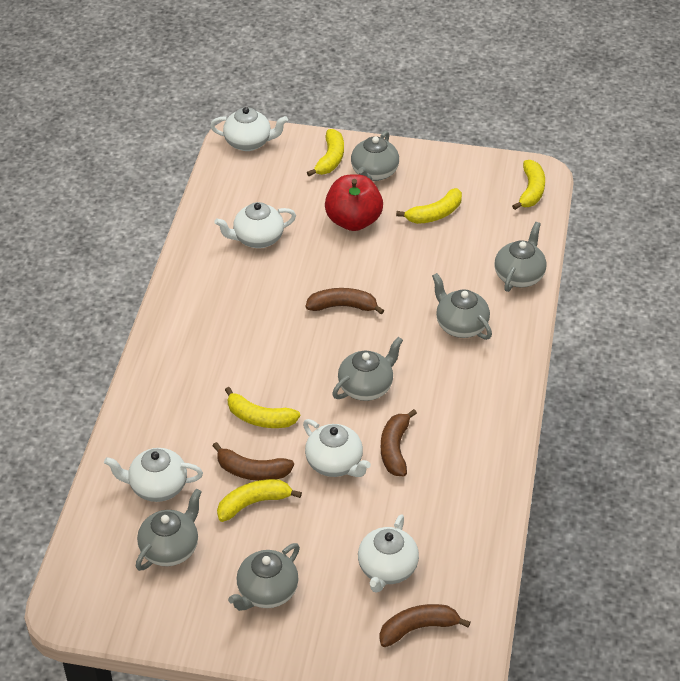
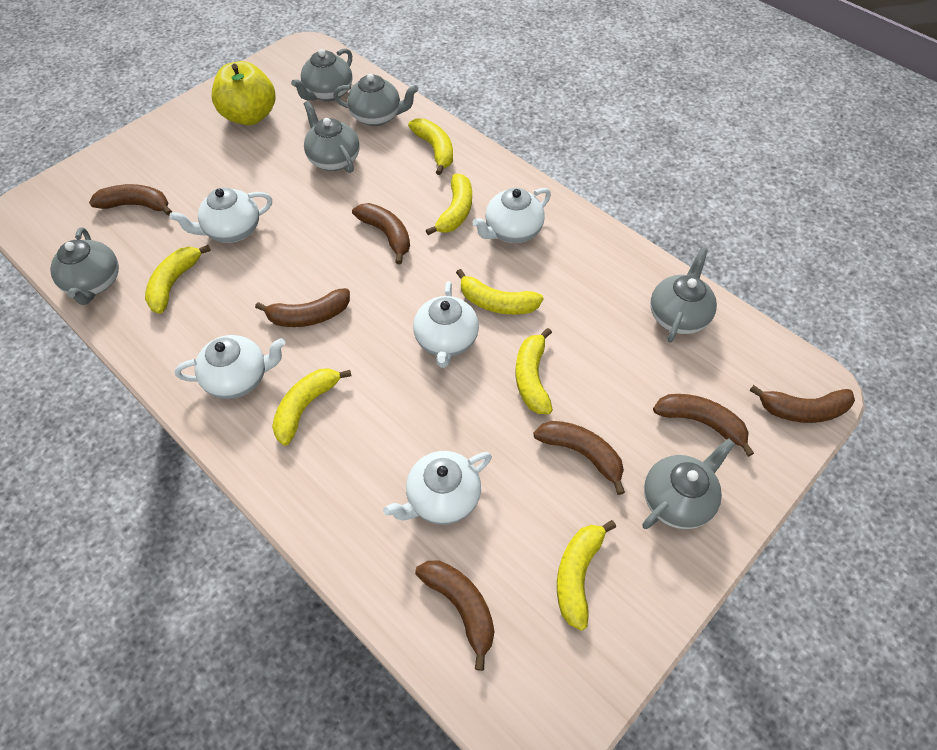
brown banana: 4 -> 7
red apple: 1 -> 0
yellow apple: 0 -> 1
yellow banana: 5 -> 7

